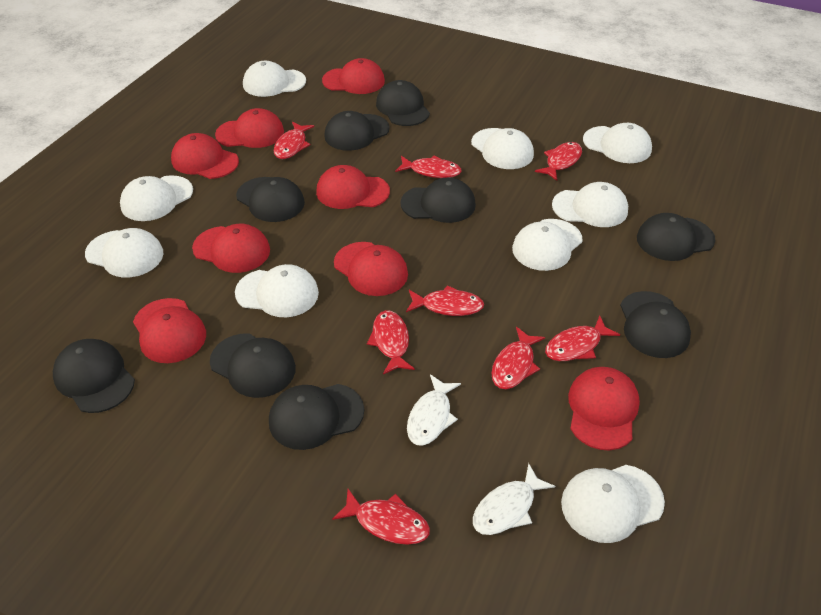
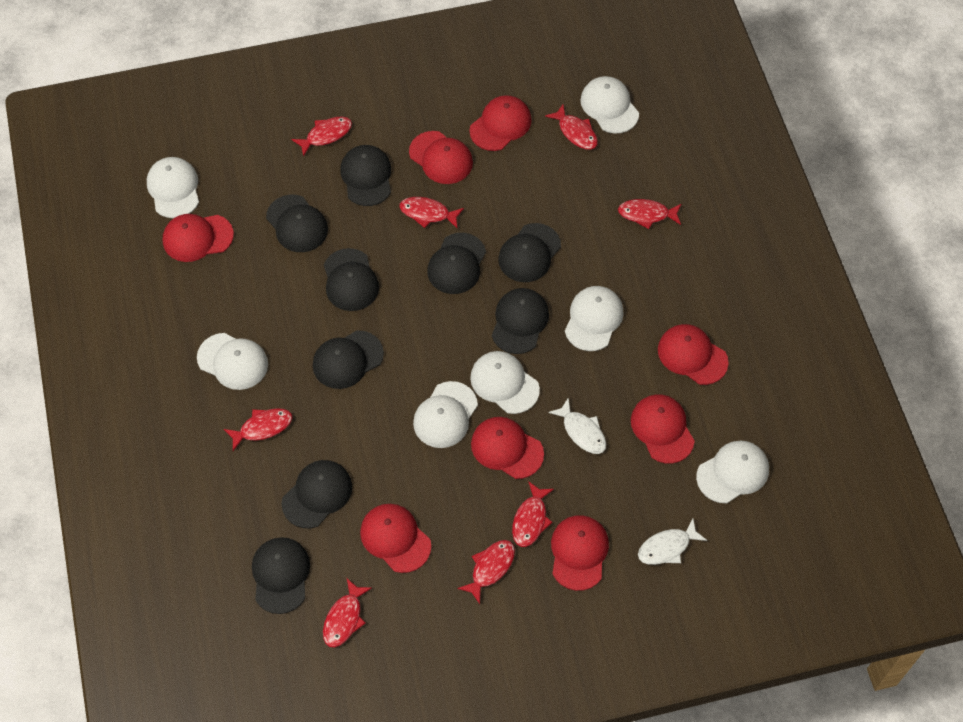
white cap: 9 -> 7

